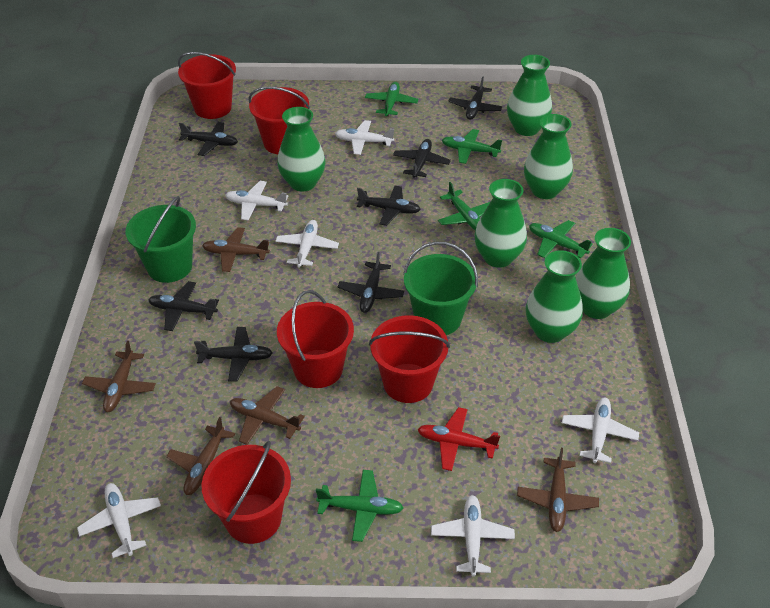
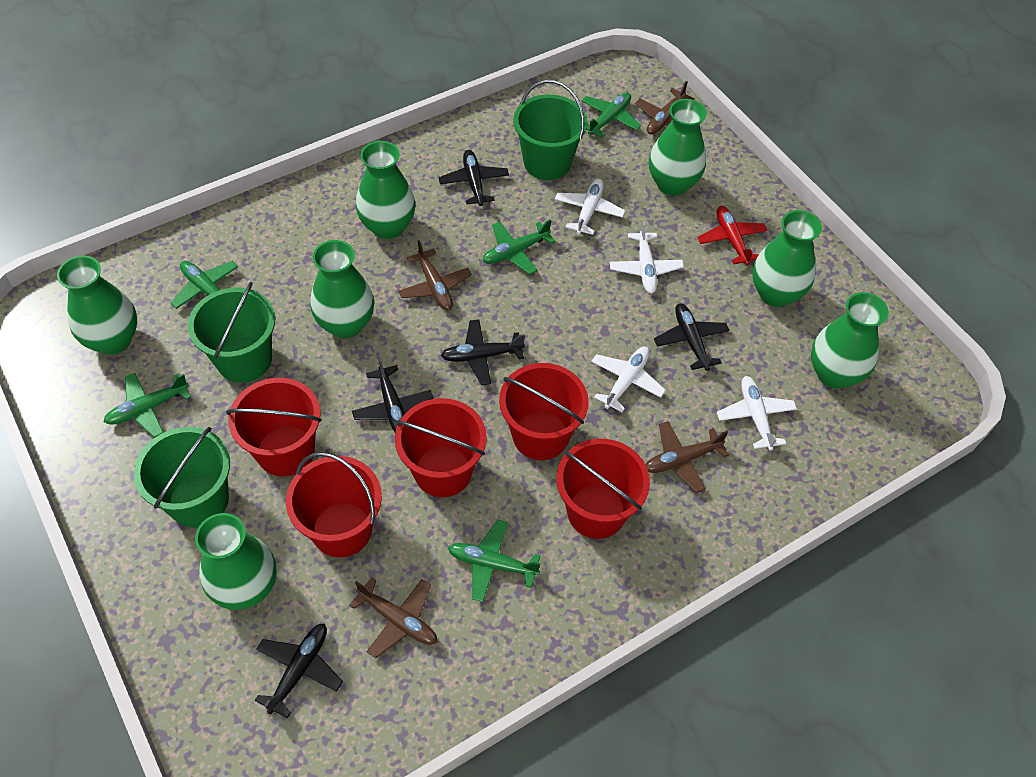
black plane: 7 -> 5
brown plane: 5 -> 4
green bucket: 2 -> 3
green vase: 6 -> 7
white plane: 6 -> 4

